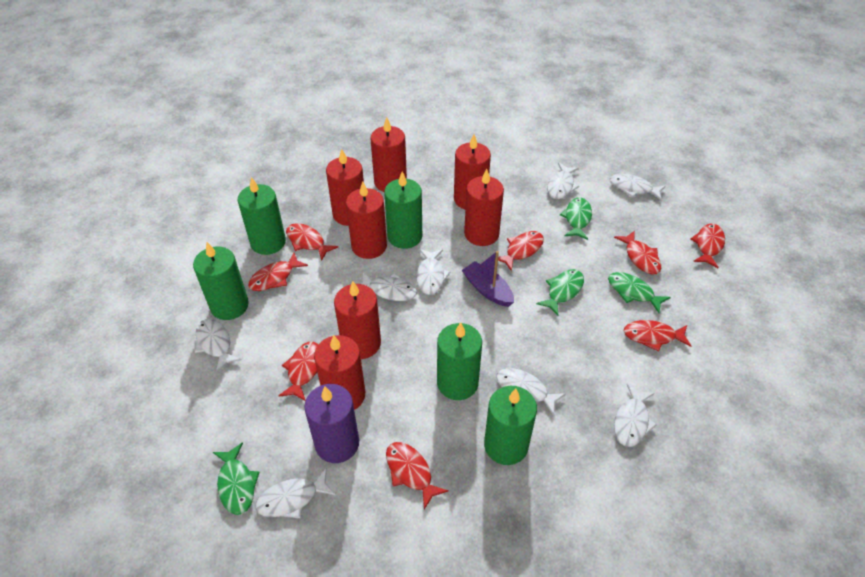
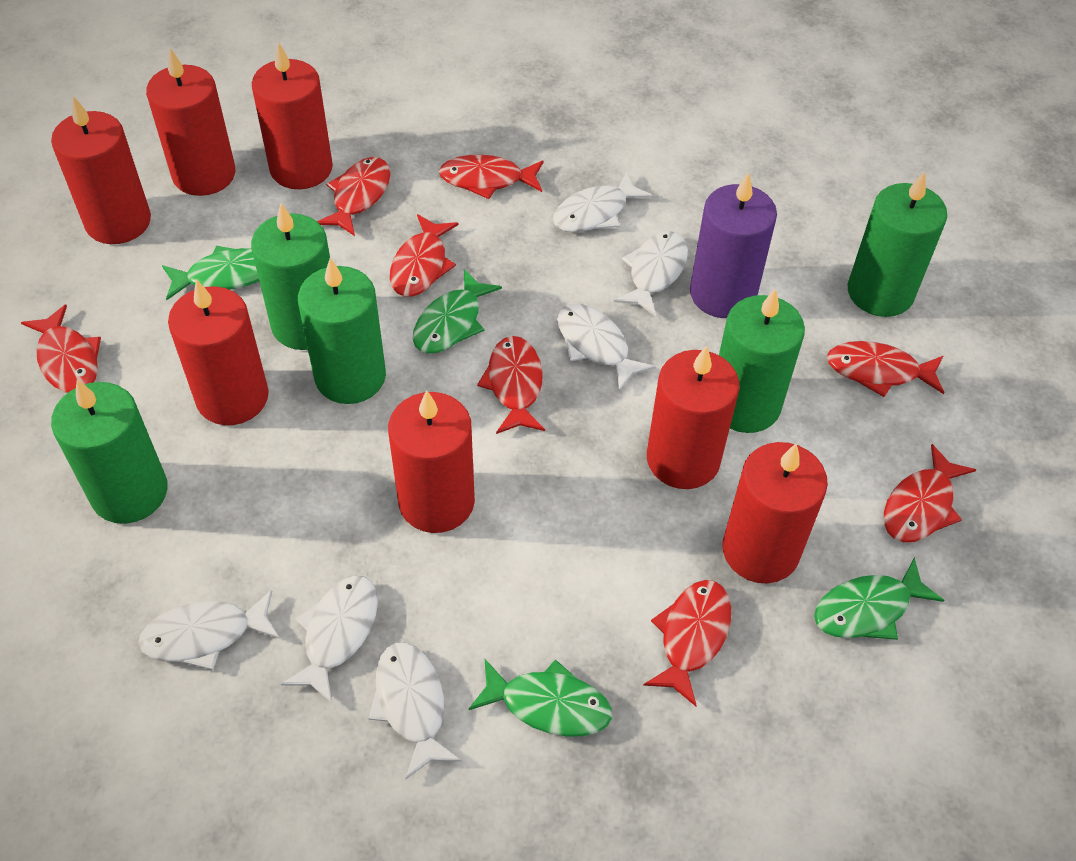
purple boat: 1 -> 0
white fish: 8 -> 6

